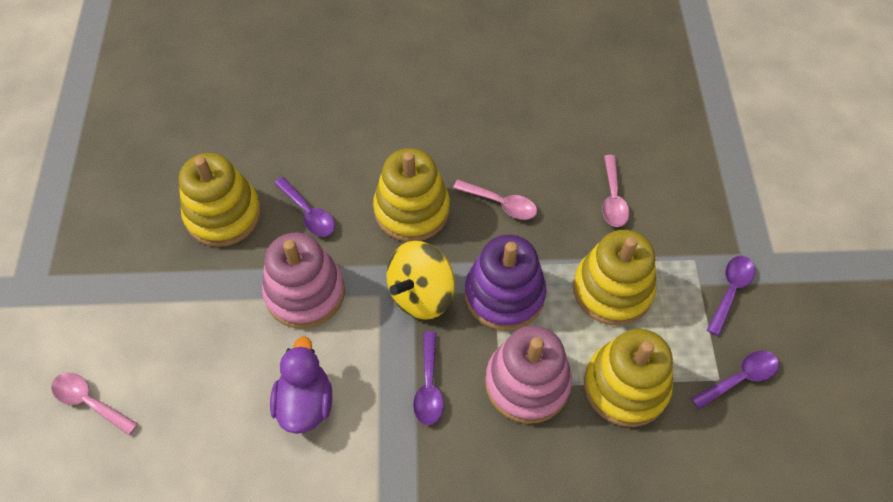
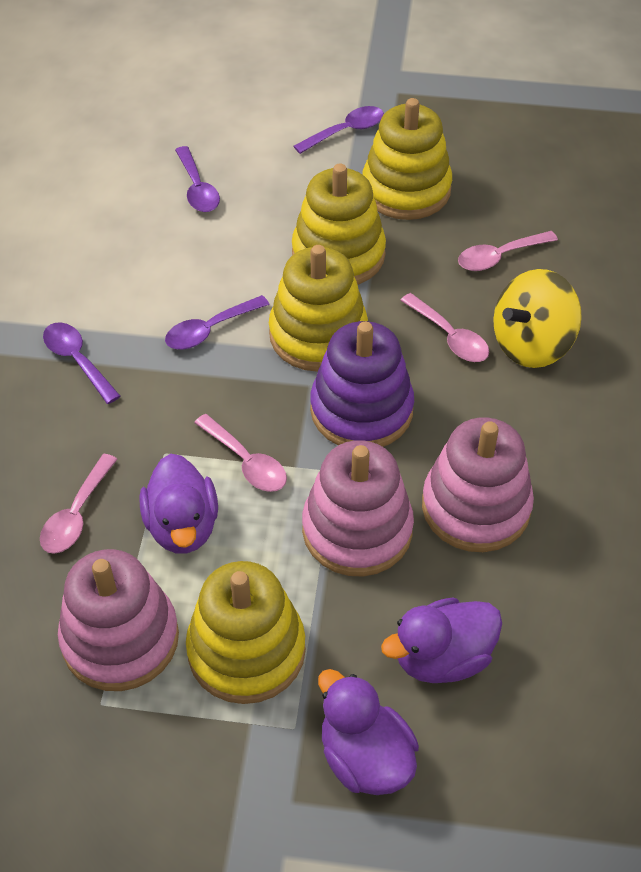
pink spoon: 3 -> 4
pink stacking toy: 2 -> 3
purple duck: 1 -> 3

